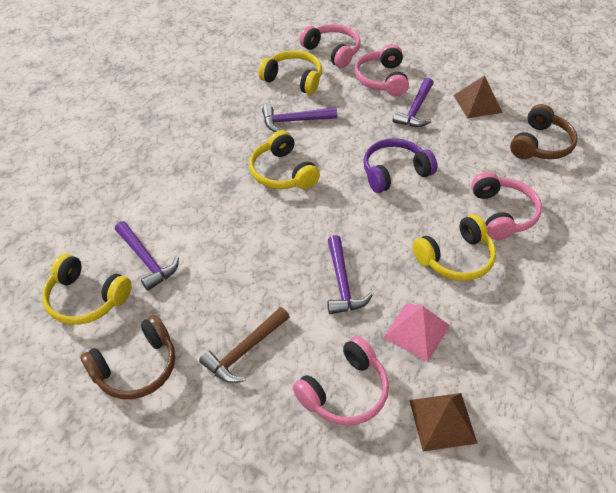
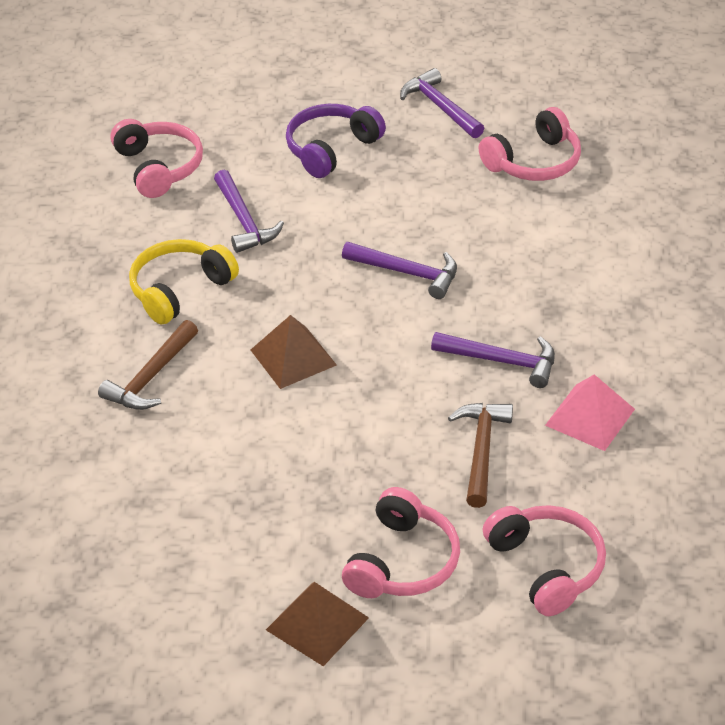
brown hammer: 1 -> 2
brown headphones: 2 -> 0
yellow headphones: 4 -> 1

